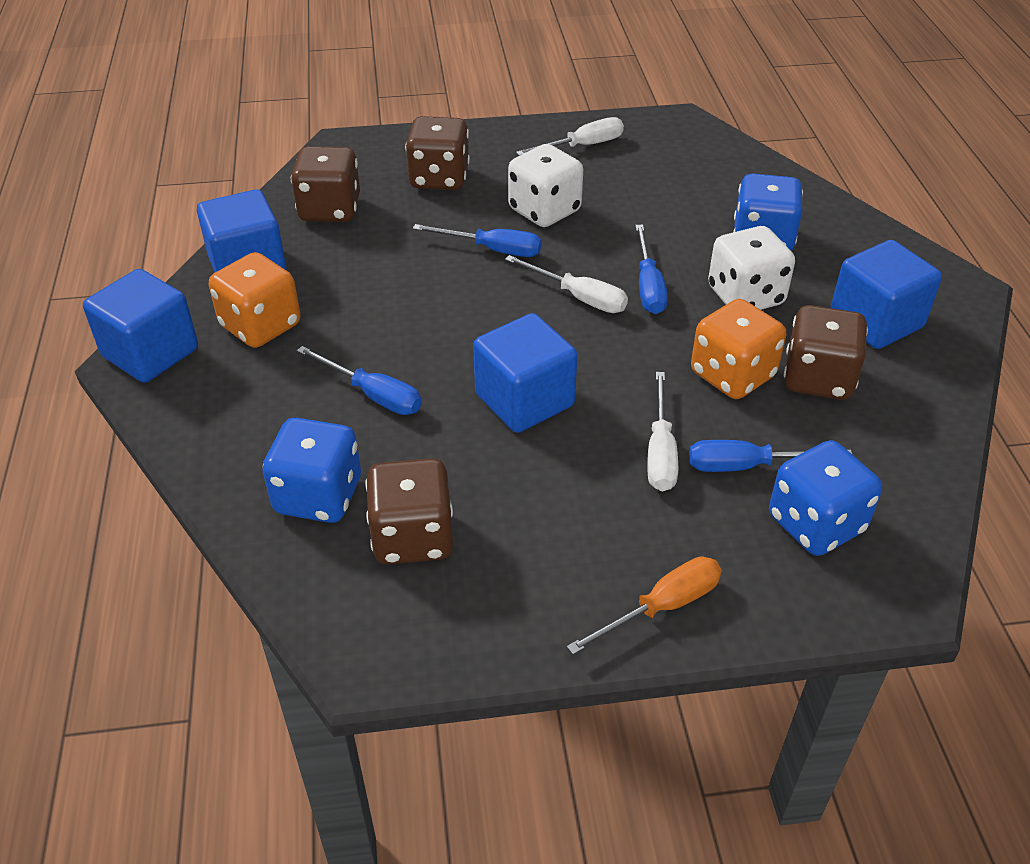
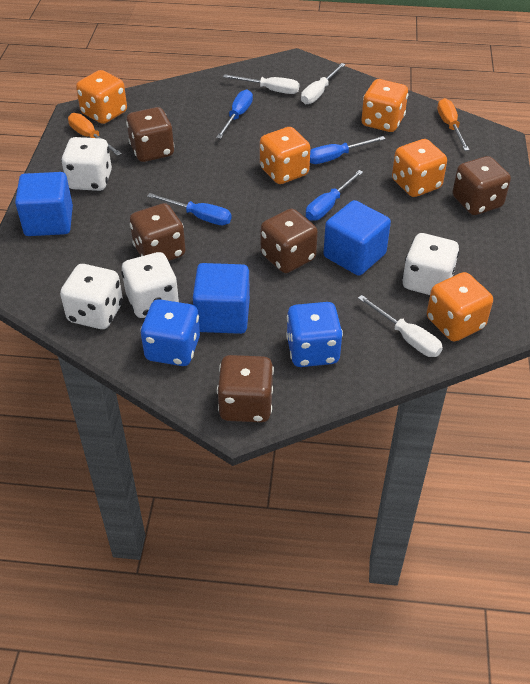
blue cube: 4 -> 3
blue dice: 3 -> 2
brown dice: 4 -> 5
orange dice: 2 -> 5
orange screwdriver: 1 -> 2
white dice: 2 -> 4

